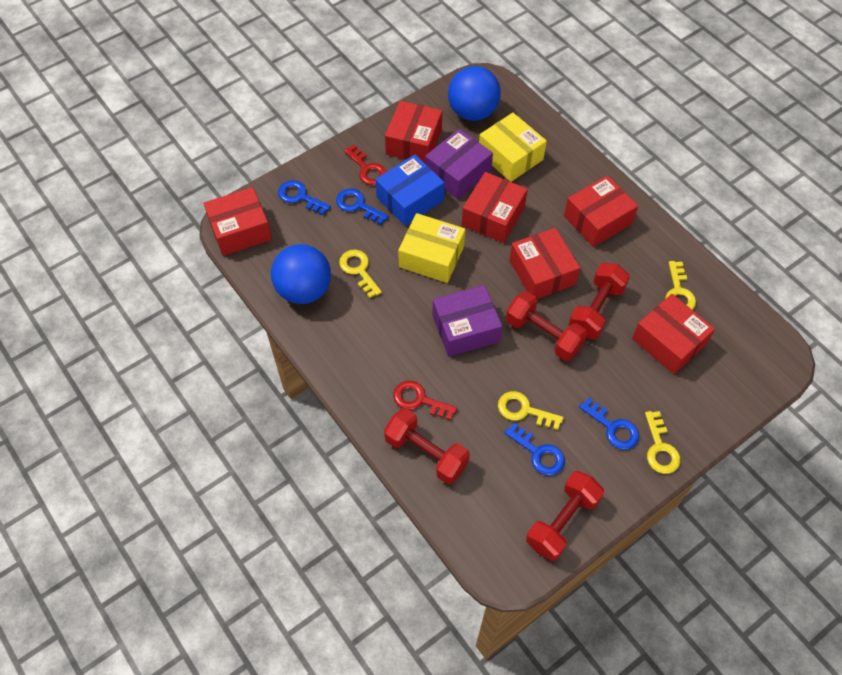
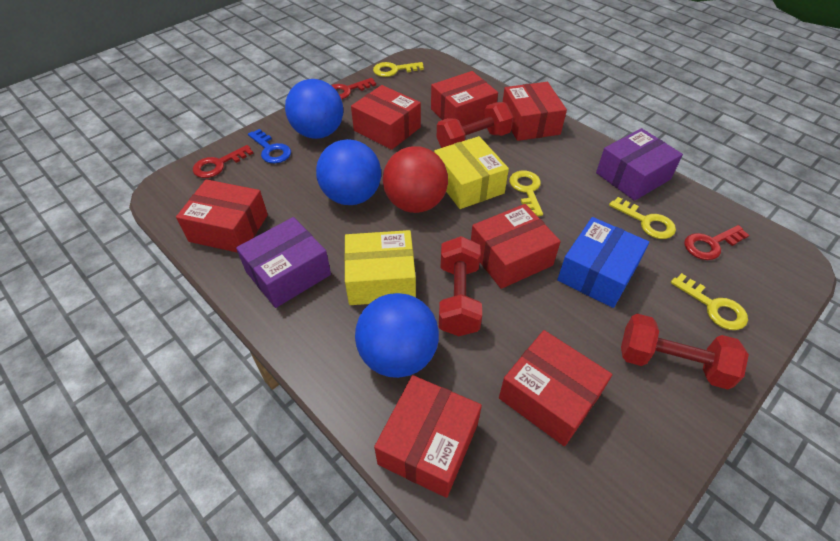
blue ball: 2 -> 3
blue key: 4 -> 1
red ball: 0 -> 1
red box: 6 -> 7
red dumbbell: 4 -> 3
red key: 2 -> 3

